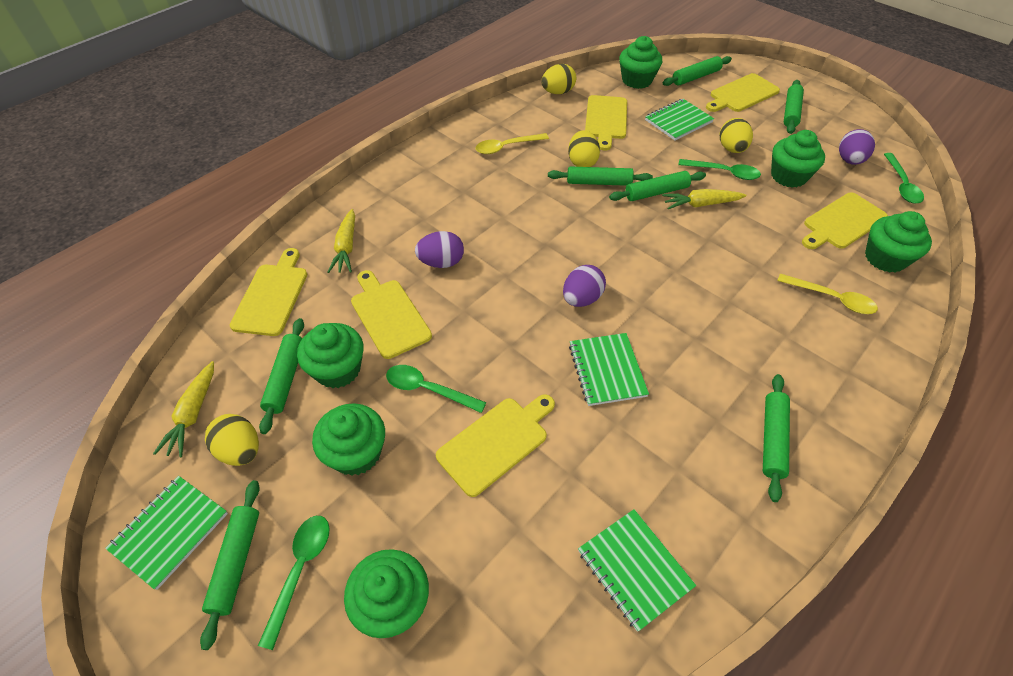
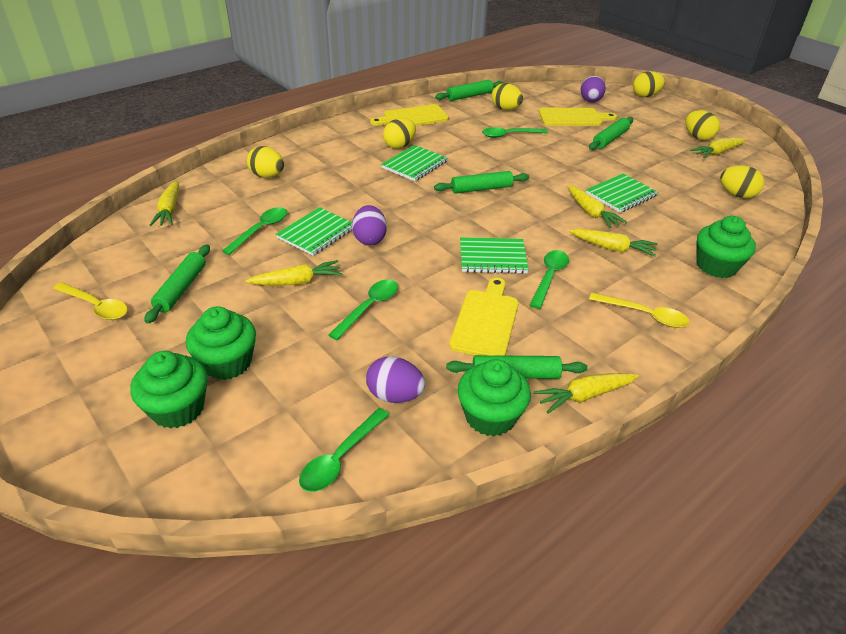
green cupcake: 6 -> 4
green rolling pin: 7 -> 5
green spoon: 4 -> 5
yellow carrot: 3 -> 6
yellow cutting board: 6 -> 3
yellow egg: 4 -> 6

